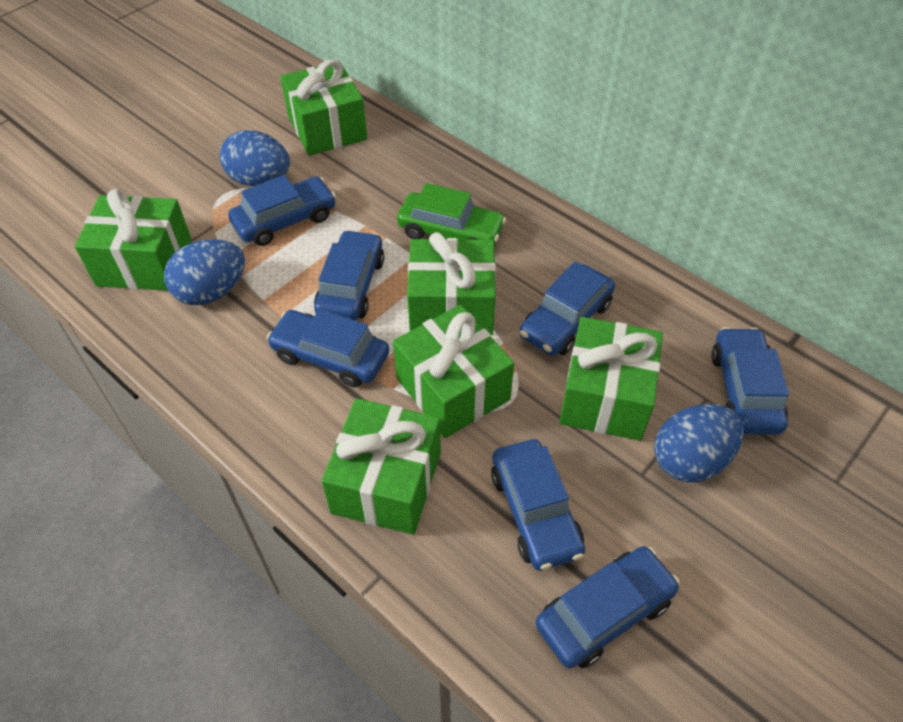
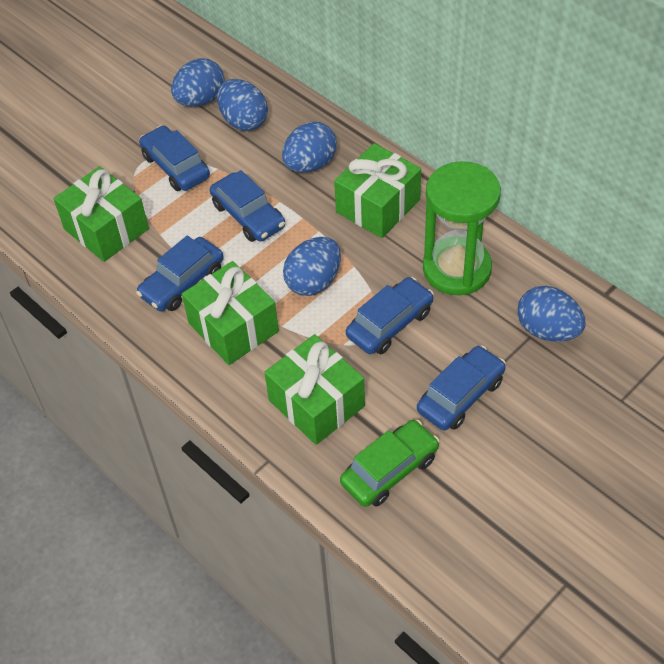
blue car: 7 -> 5
blue egg: 3 -> 5
green gift: 6 -> 4
green hourglass: 0 -> 1

